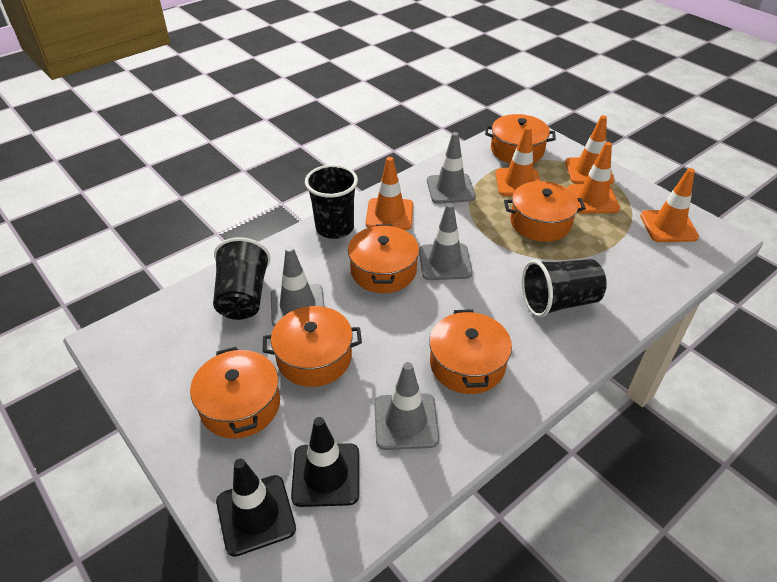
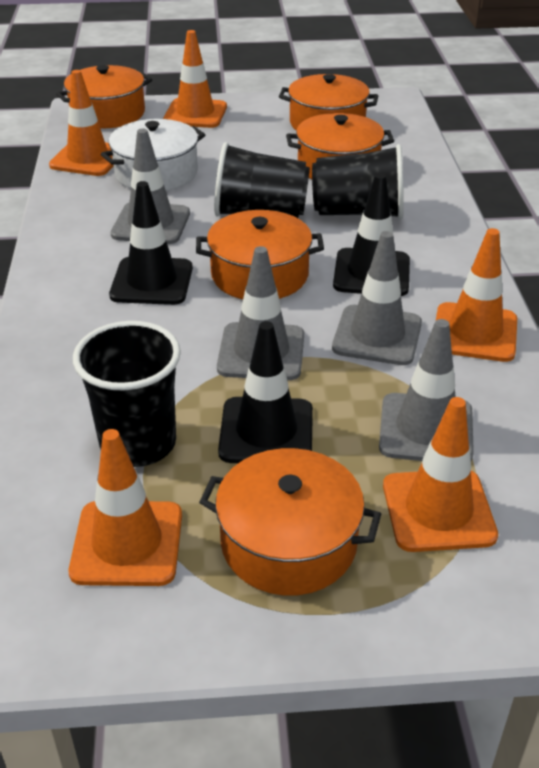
black traffic cone: 2 -> 3
orange pot: 6 -> 5
white pot: 0 -> 1

